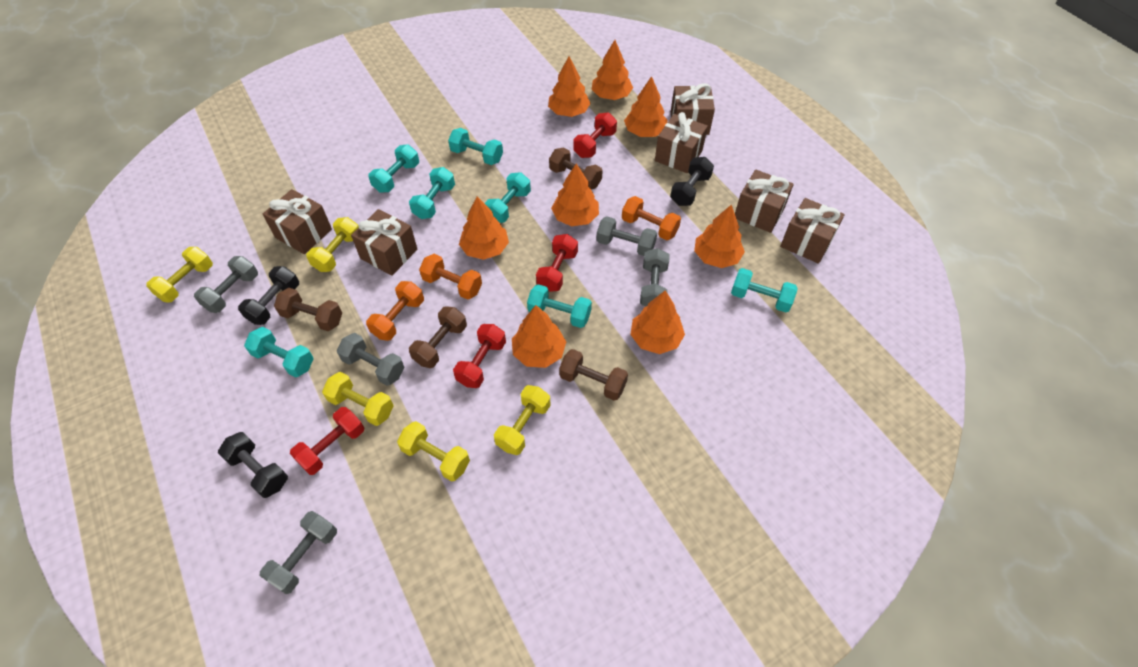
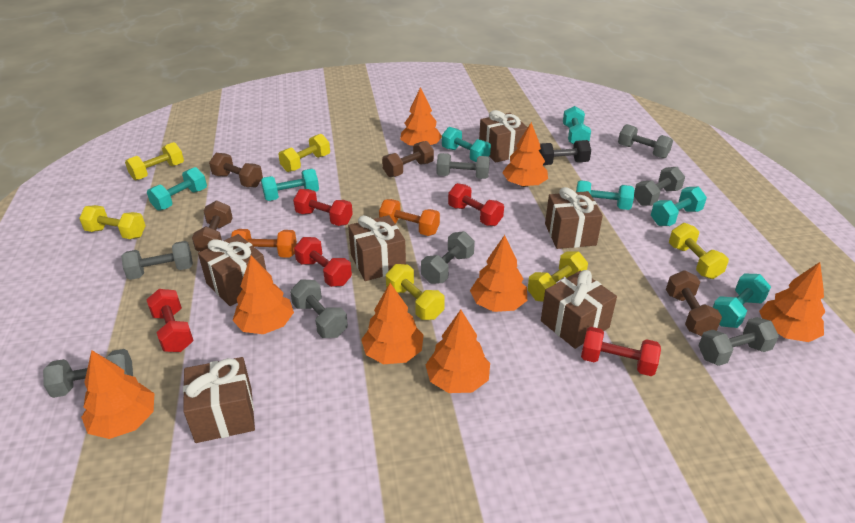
black dumbbell: 3 -> 1
grey dumbbell: 5 -> 8
orange dumbbell: 3 -> 2
red dumbbell: 4 -> 5
yellow dumbbell: 5 -> 6

